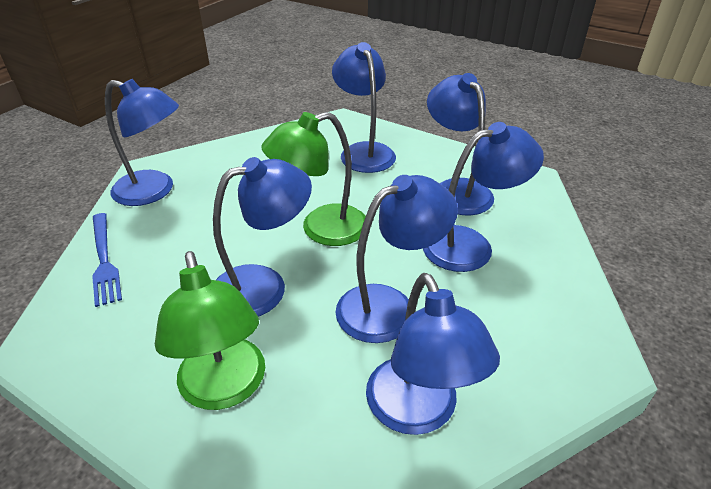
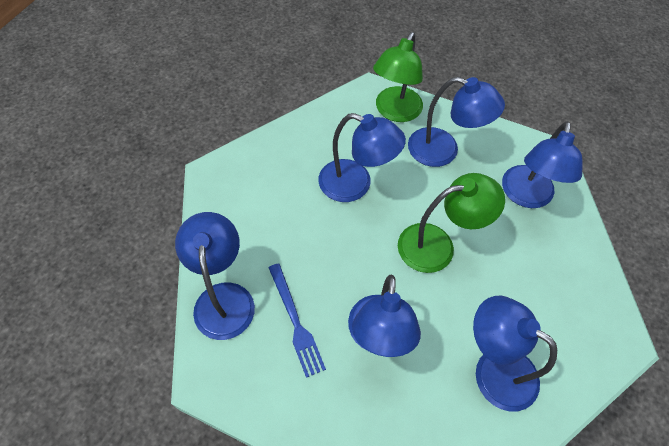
blue lamp: 7 -> 6

